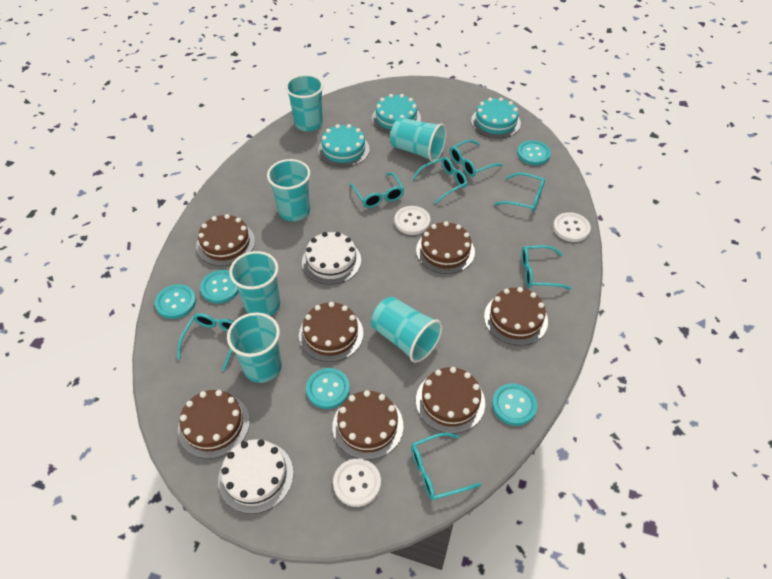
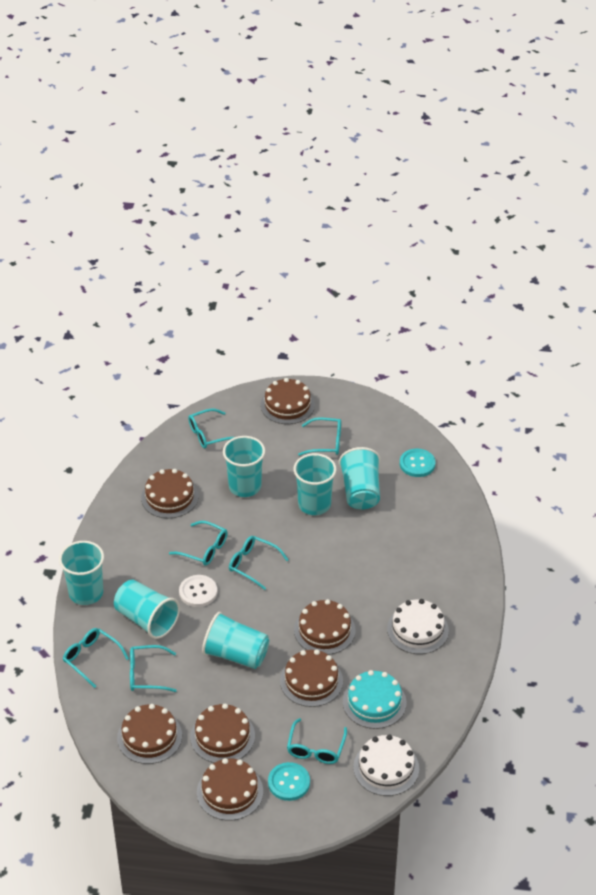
turquoise button: 5 -> 2
turquoise cake: 3 -> 1
white button: 3 -> 1

